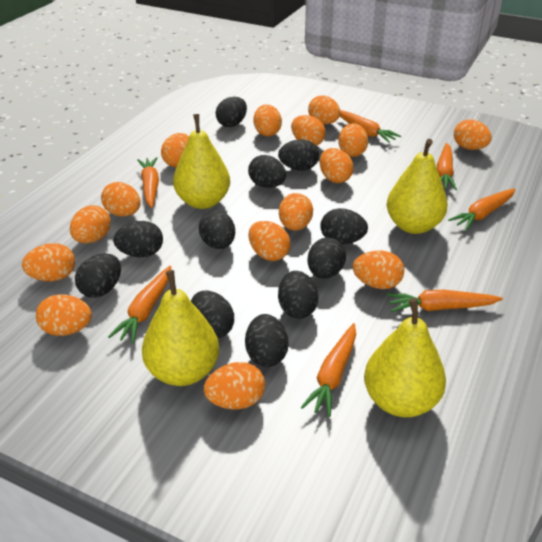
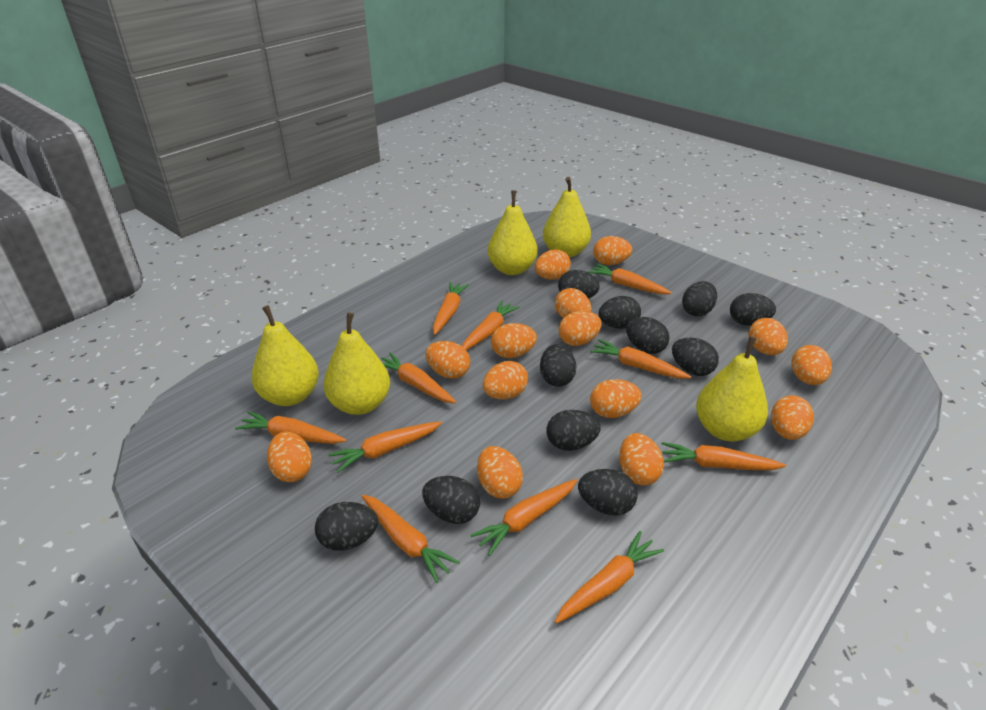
orange carrot: 7 -> 11
orange egg: 15 -> 14
yellow pear: 4 -> 5

